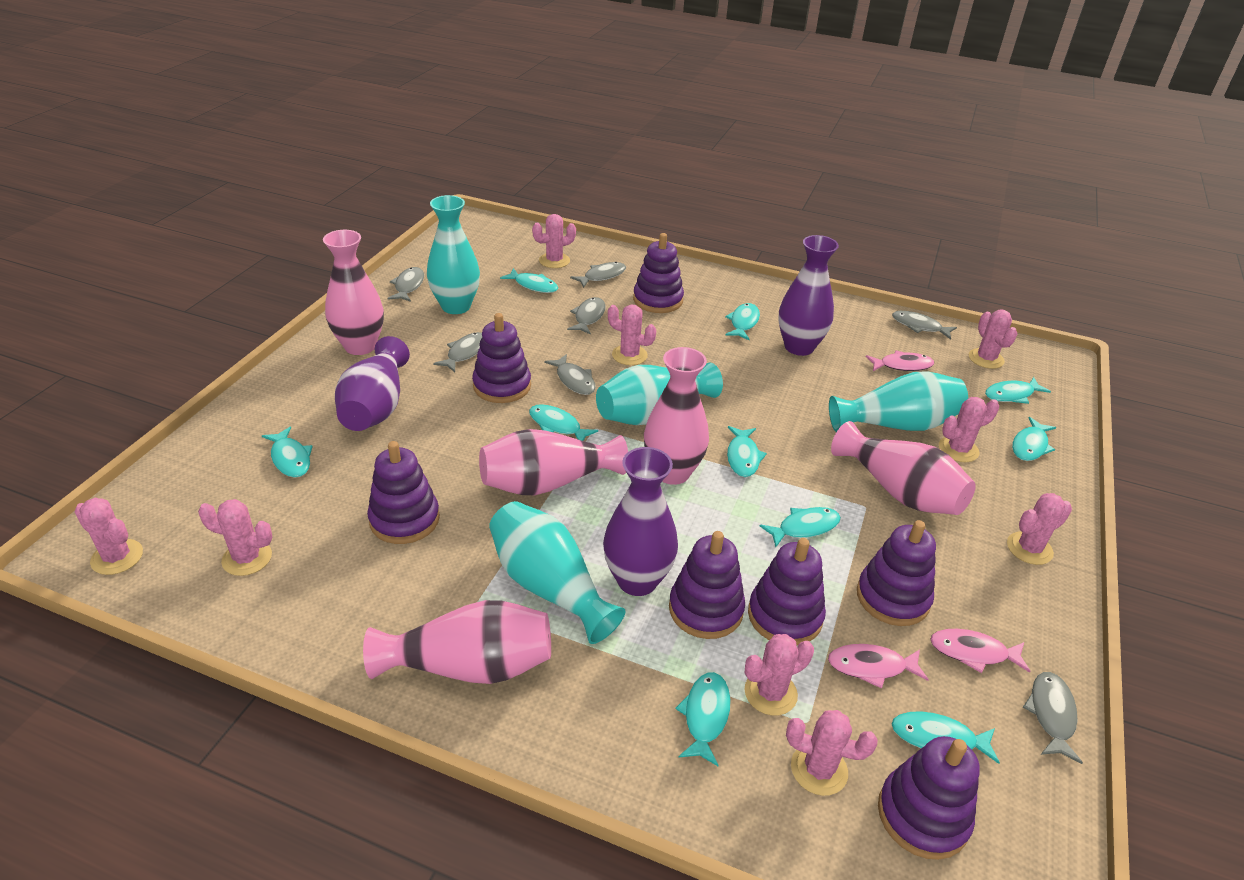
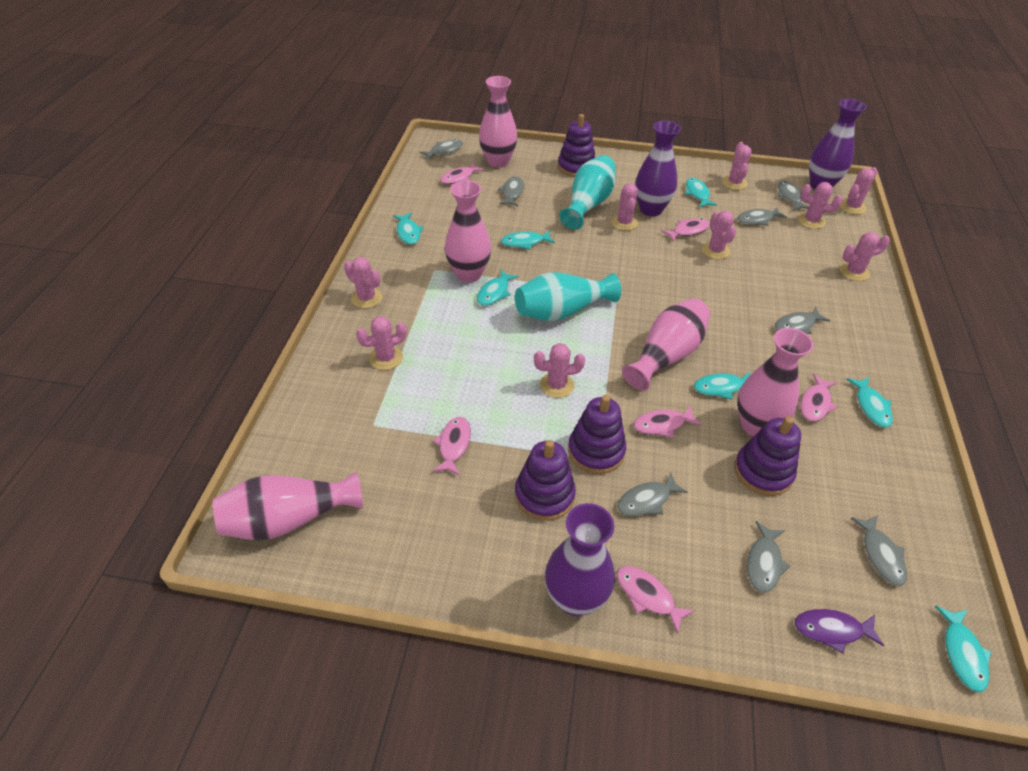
grey fish: 7 -> 8
pink fish: 3 -> 6
purple fish: 0 -> 1
purple stacking toy: 7 -> 4
turquoise fish: 10 -> 7
turquoise vase: 4 -> 2

